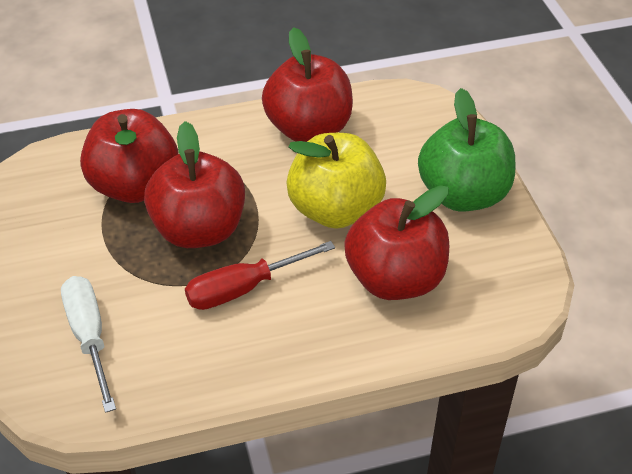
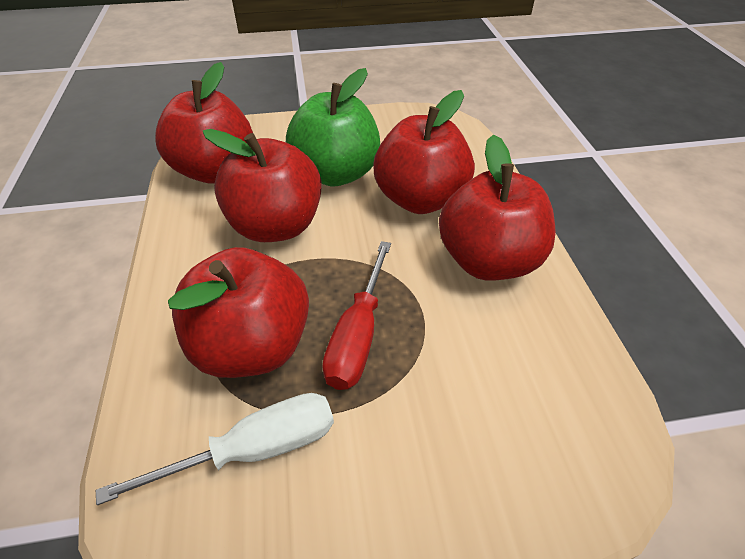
red apple: 4 -> 5
yellow apple: 1 -> 0

